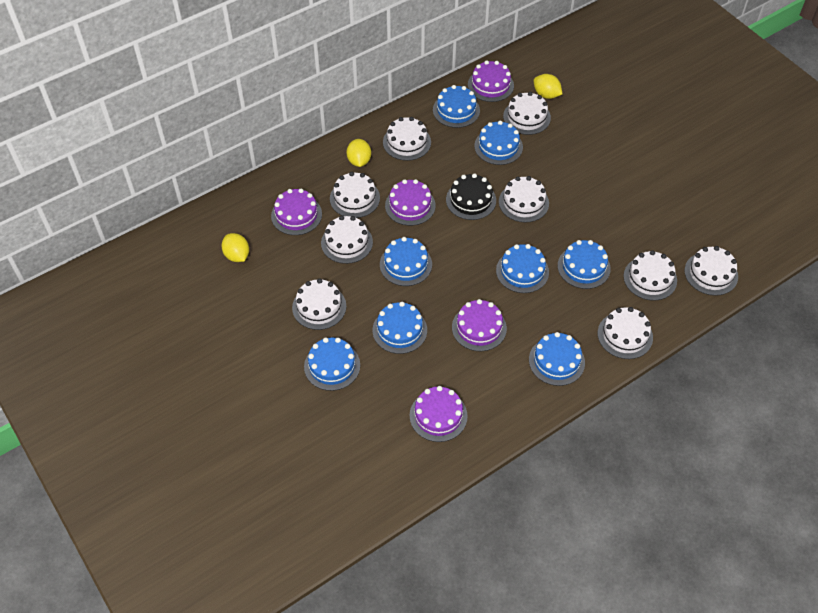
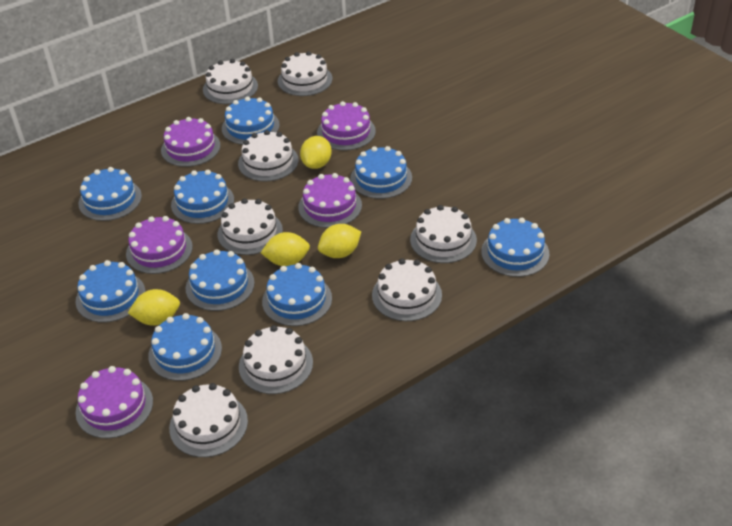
black cake: 1 -> 0
blue cake: 8 -> 9
white cake: 9 -> 8
yellow lemon: 3 -> 4

